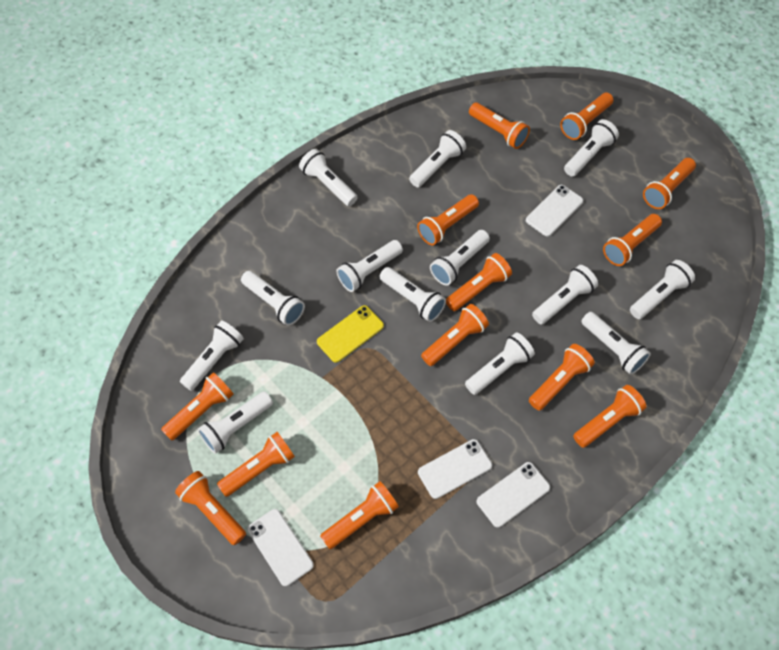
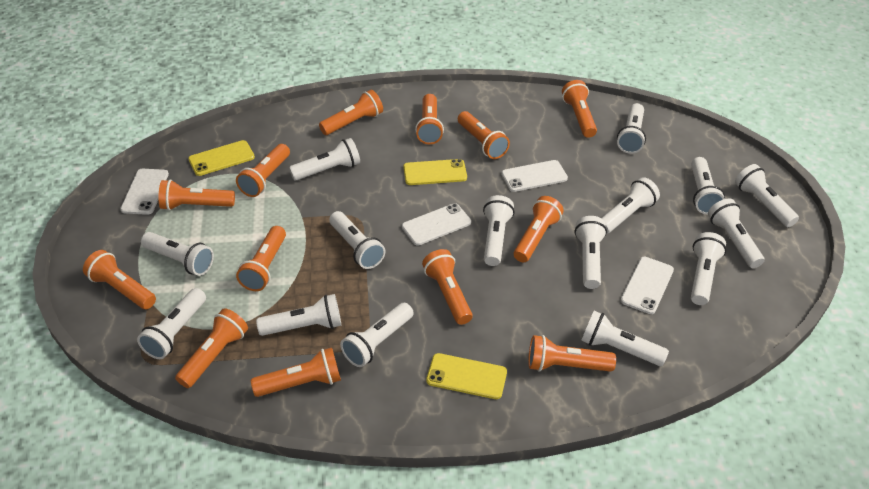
white flashlight: 13 -> 15
yellow phone: 1 -> 3

